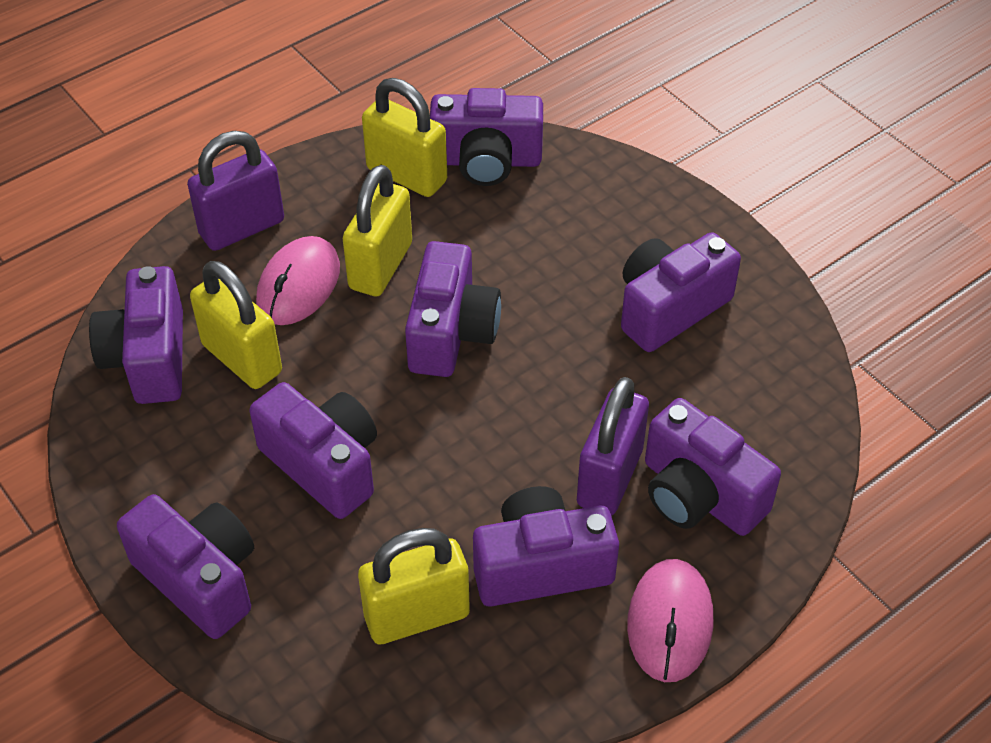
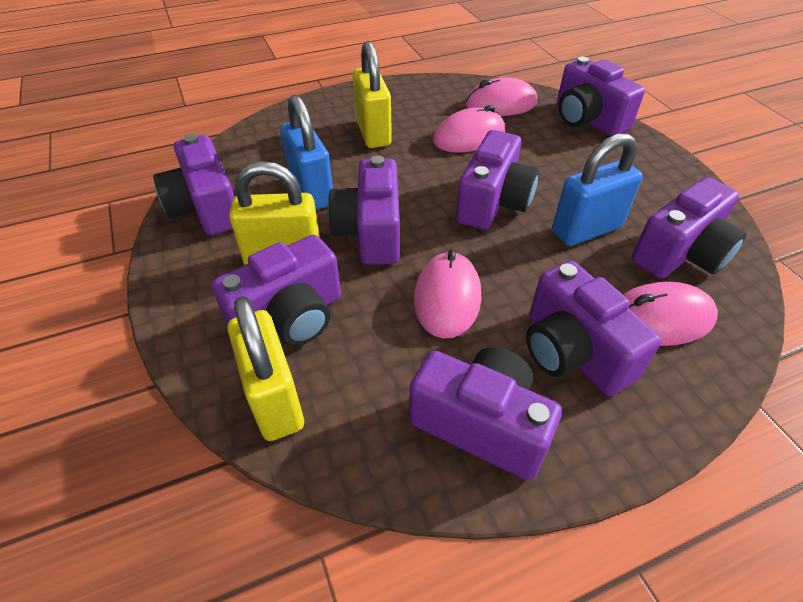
blue padlock: 0 -> 2
pink mouse: 2 -> 4
purple padlock: 2 -> 0
yellow padlock: 4 -> 3

